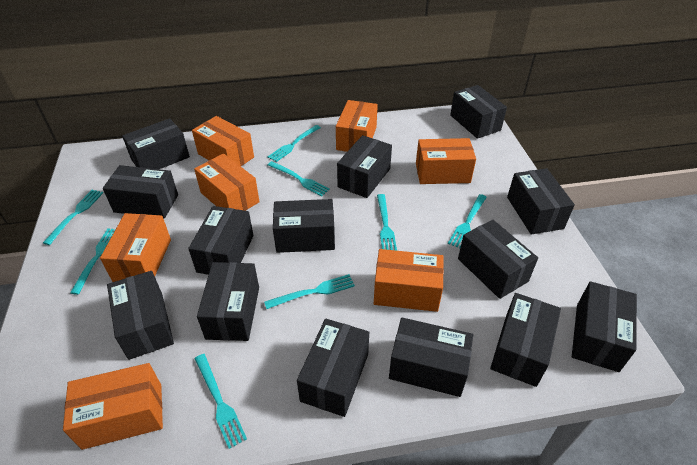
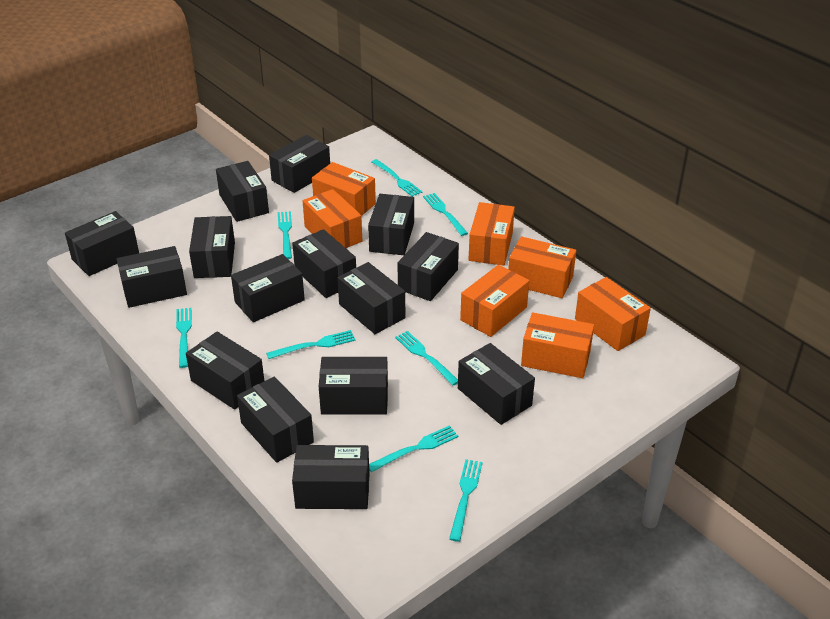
black box: 14 -> 15

